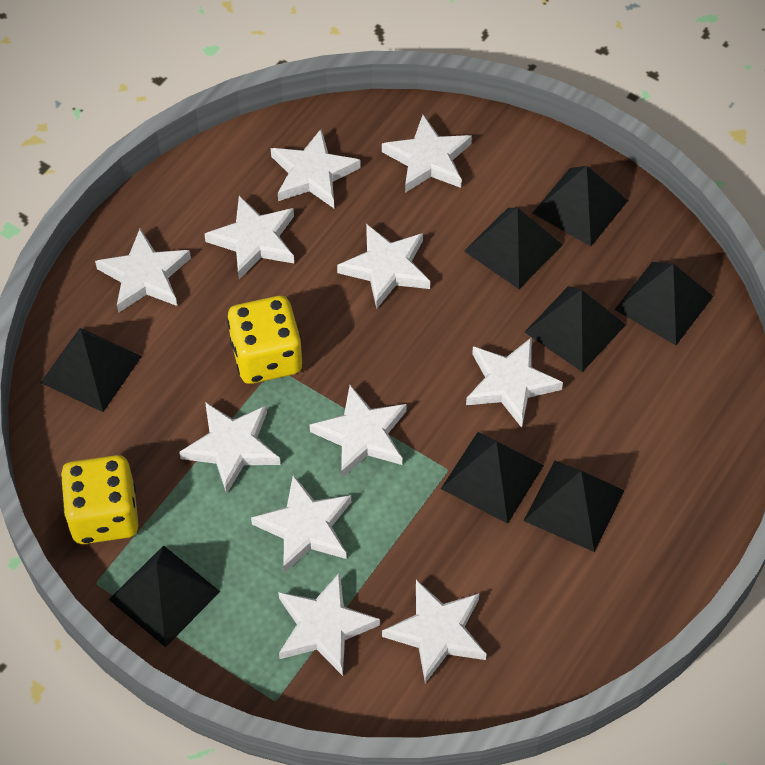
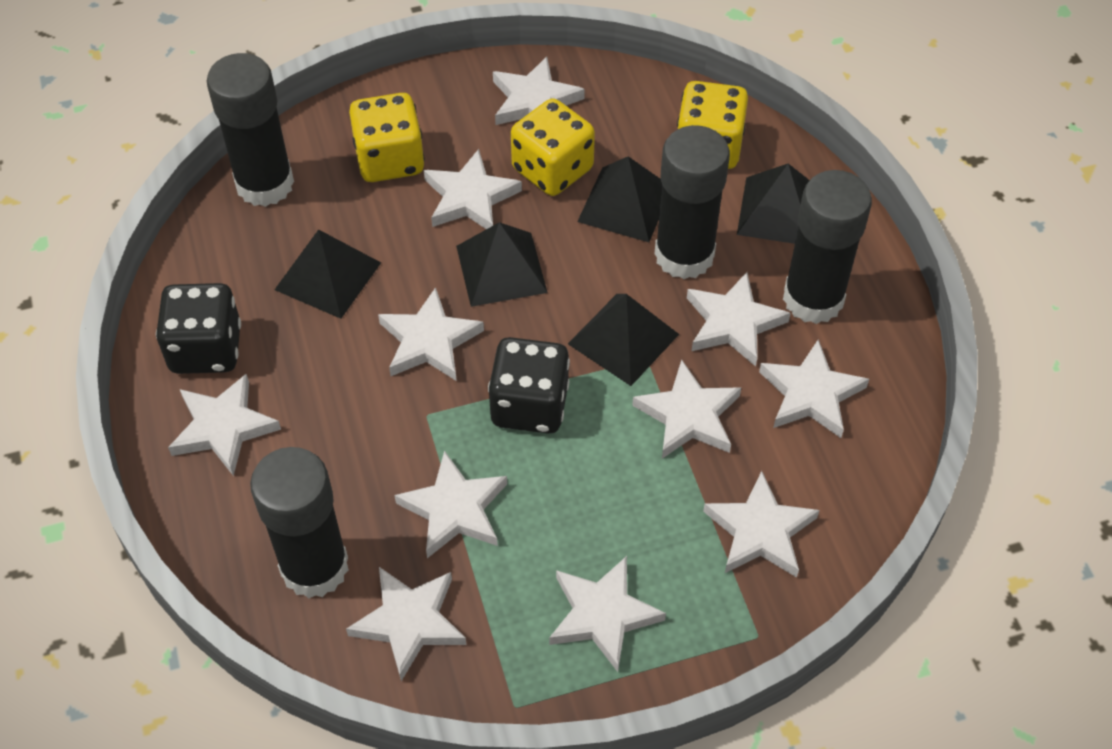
black dice: 0 -> 2
black glue stick: 0 -> 4
black pyramid: 8 -> 5
yellow dice: 2 -> 3

